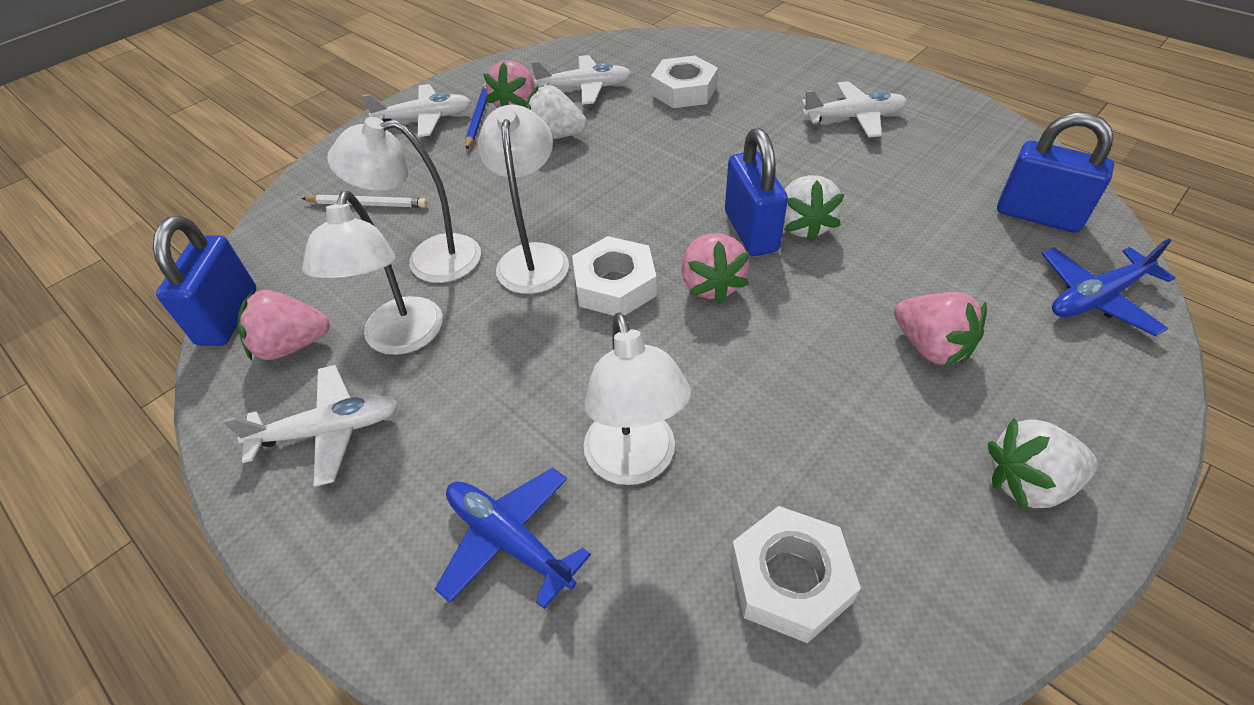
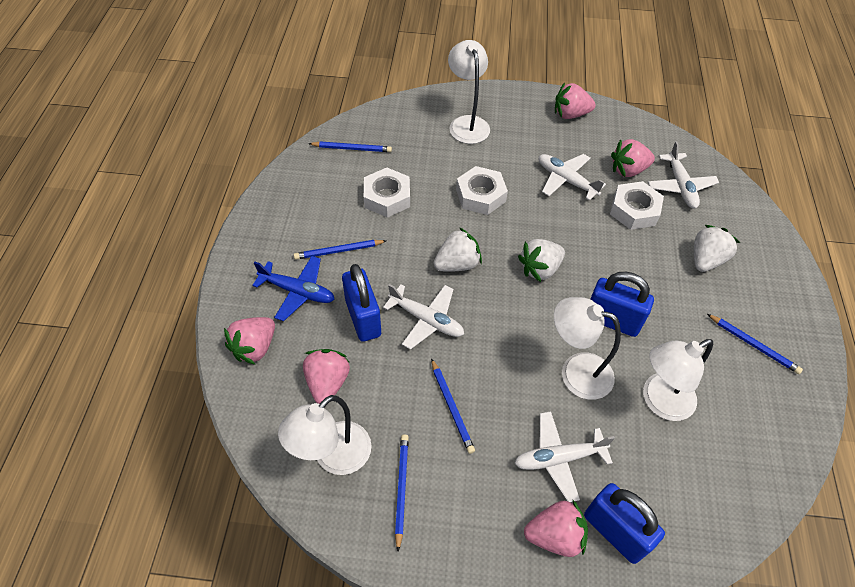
blue pencil: 1 -> 5
blue plane: 2 -> 1
pink strawberry: 4 -> 5
white pencil: 1 -> 0

